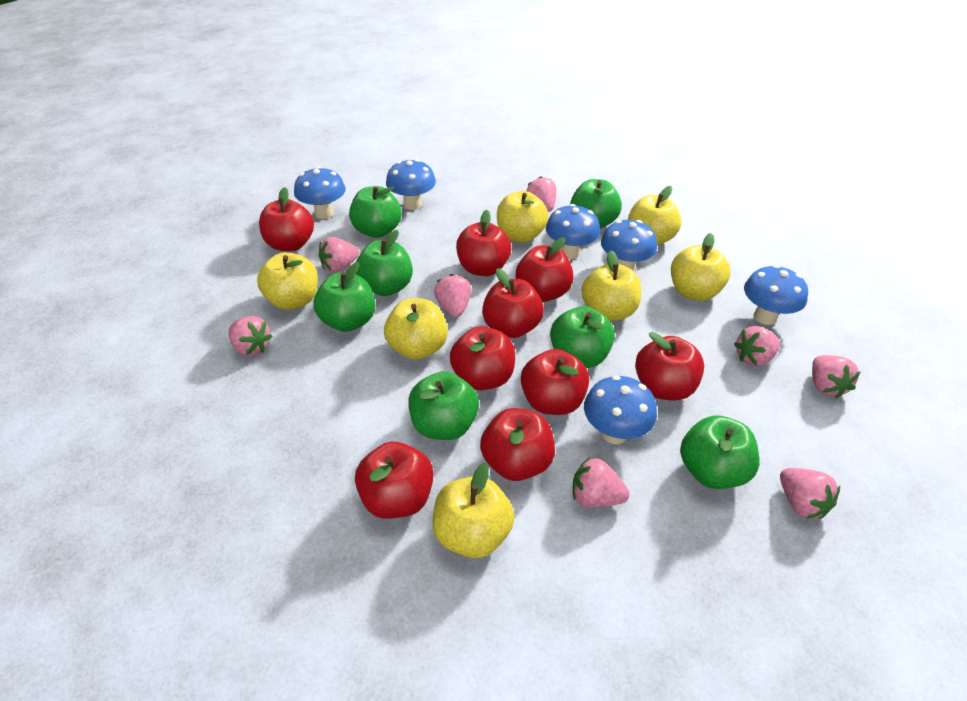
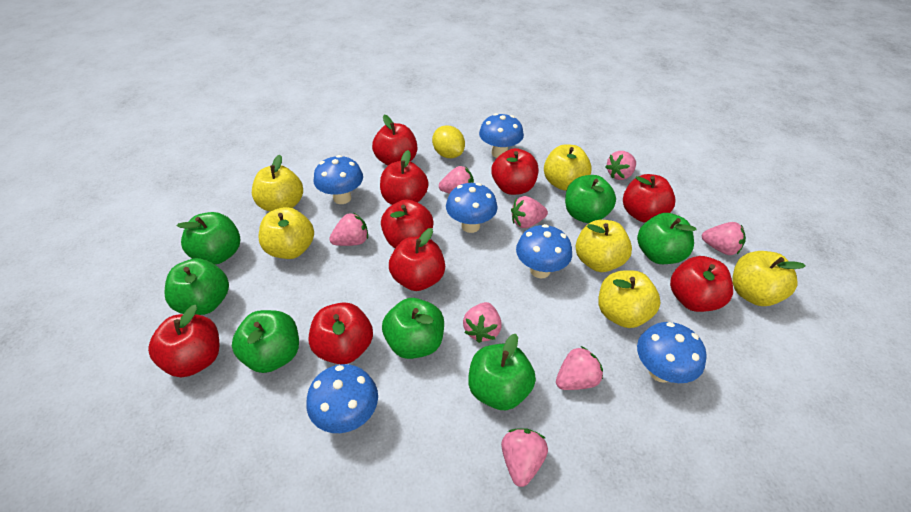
yellow apple: 7 -> 6
yellow lemon: 0 -> 1

